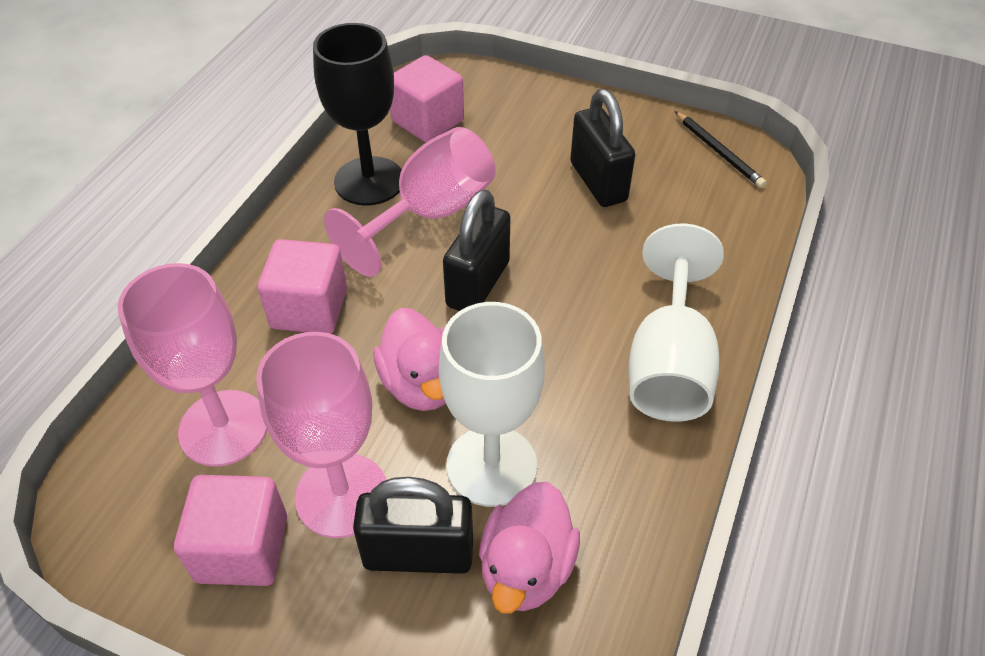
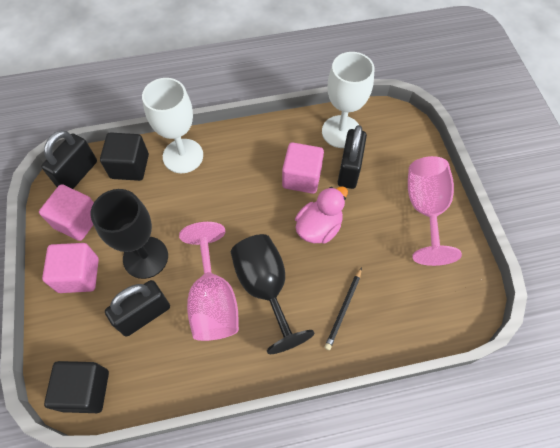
black cube: 0 -> 2
black goblet: 1 -> 2
pink duck: 2 -> 1
pink goblet: 3 -> 2

